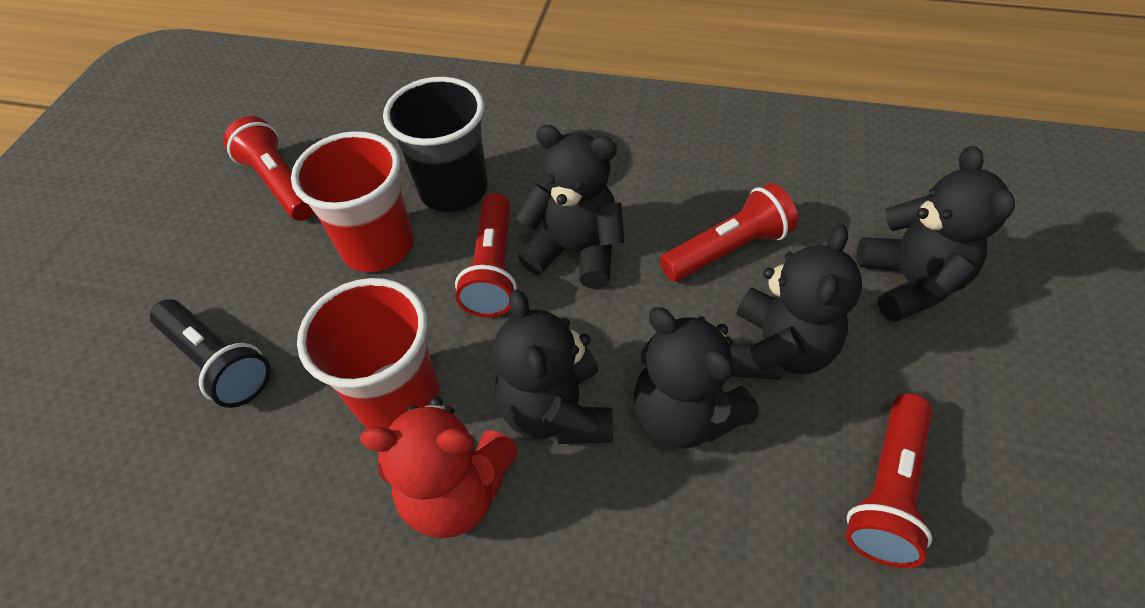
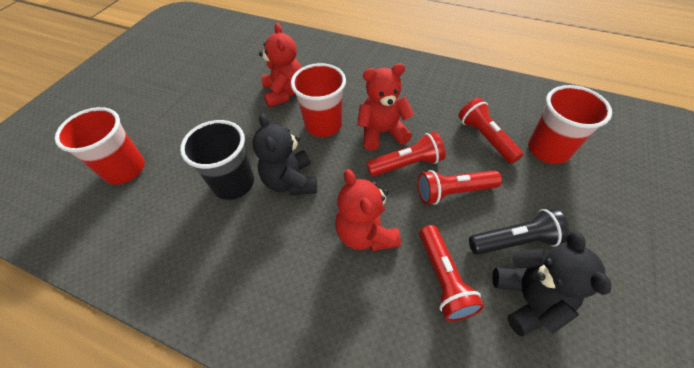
black teddy bear: 5 -> 2
red cup: 2 -> 3
red teddy bear: 1 -> 3

